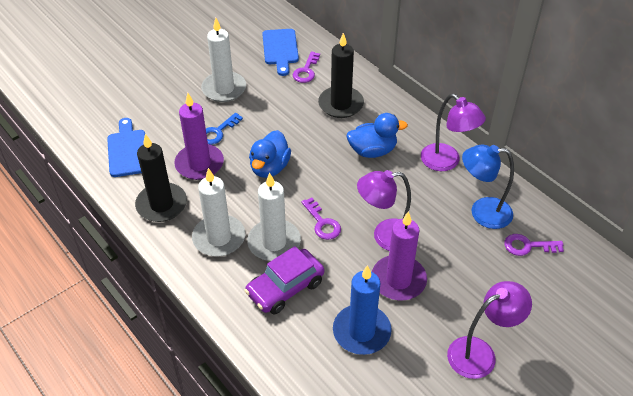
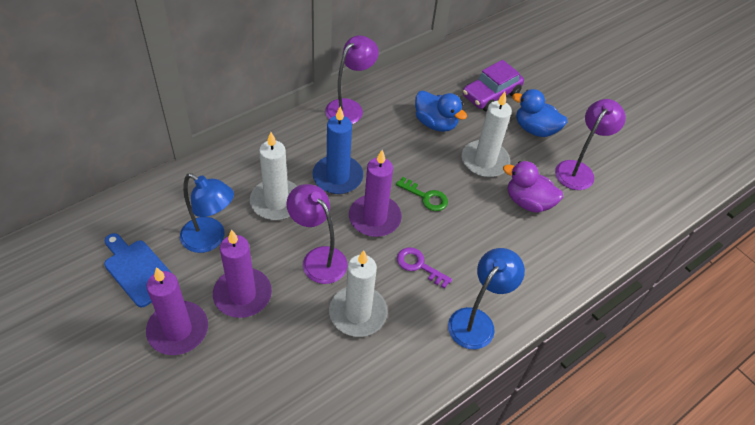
black candle: 2 -> 0
blue cutting board: 2 -> 1
blue key: 1 -> 0
blue lamp: 1 -> 2
green key: 0 -> 1
purple candle: 2 -> 3
purple duck: 0 -> 1
purple key: 3 -> 1

